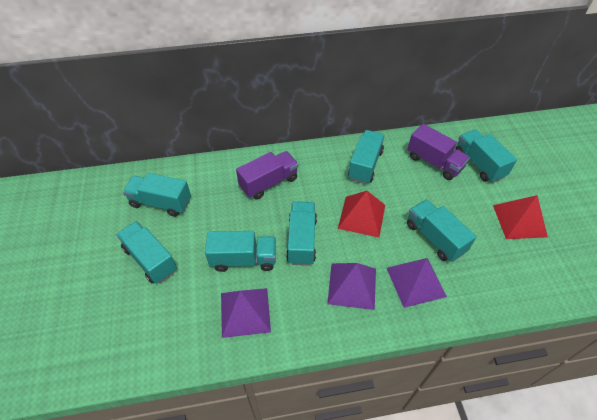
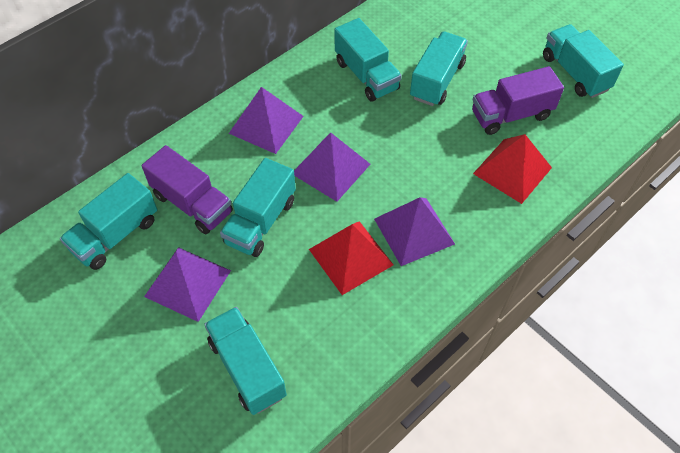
purple pyramid: 3 -> 4
turquoise truck: 7 -> 6

